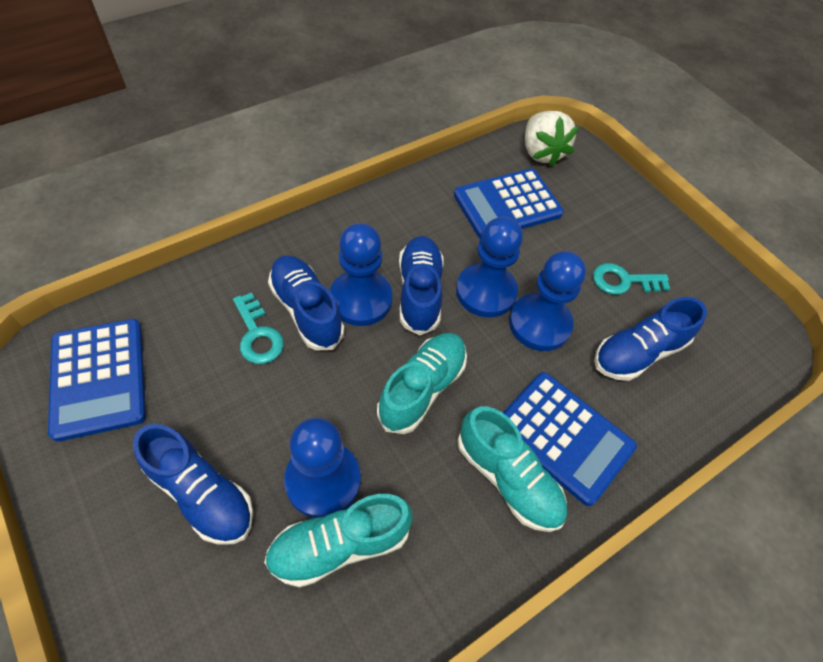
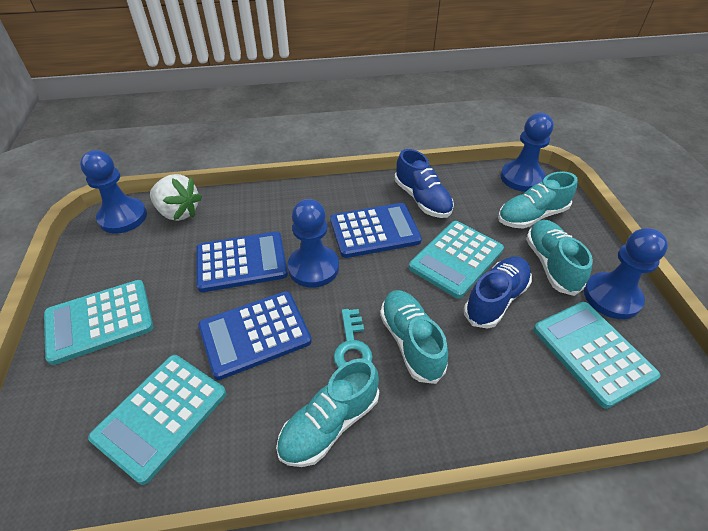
blue shoe: 4 -> 2
turquoise calculator: 0 -> 4
turquoise key: 2 -> 1
turquoise shoe: 3 -> 4

